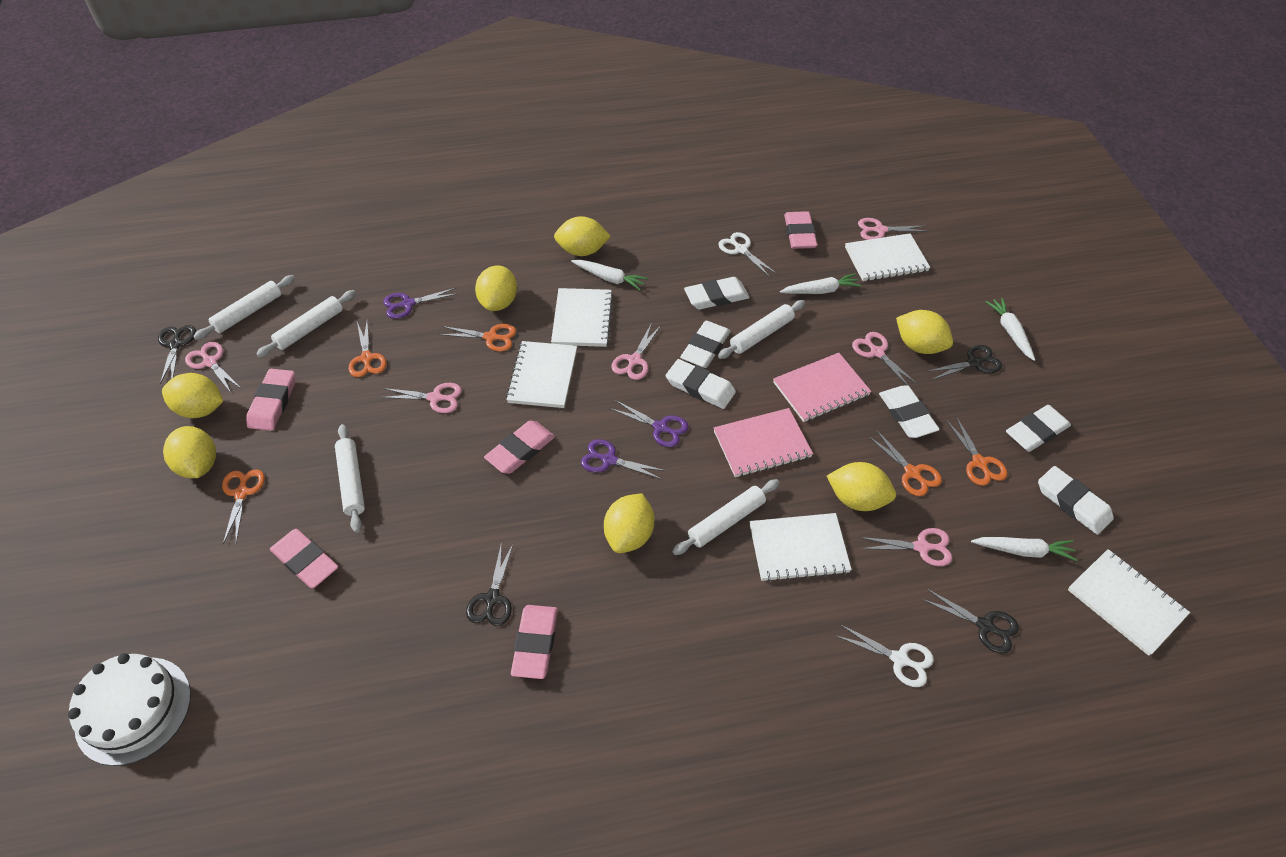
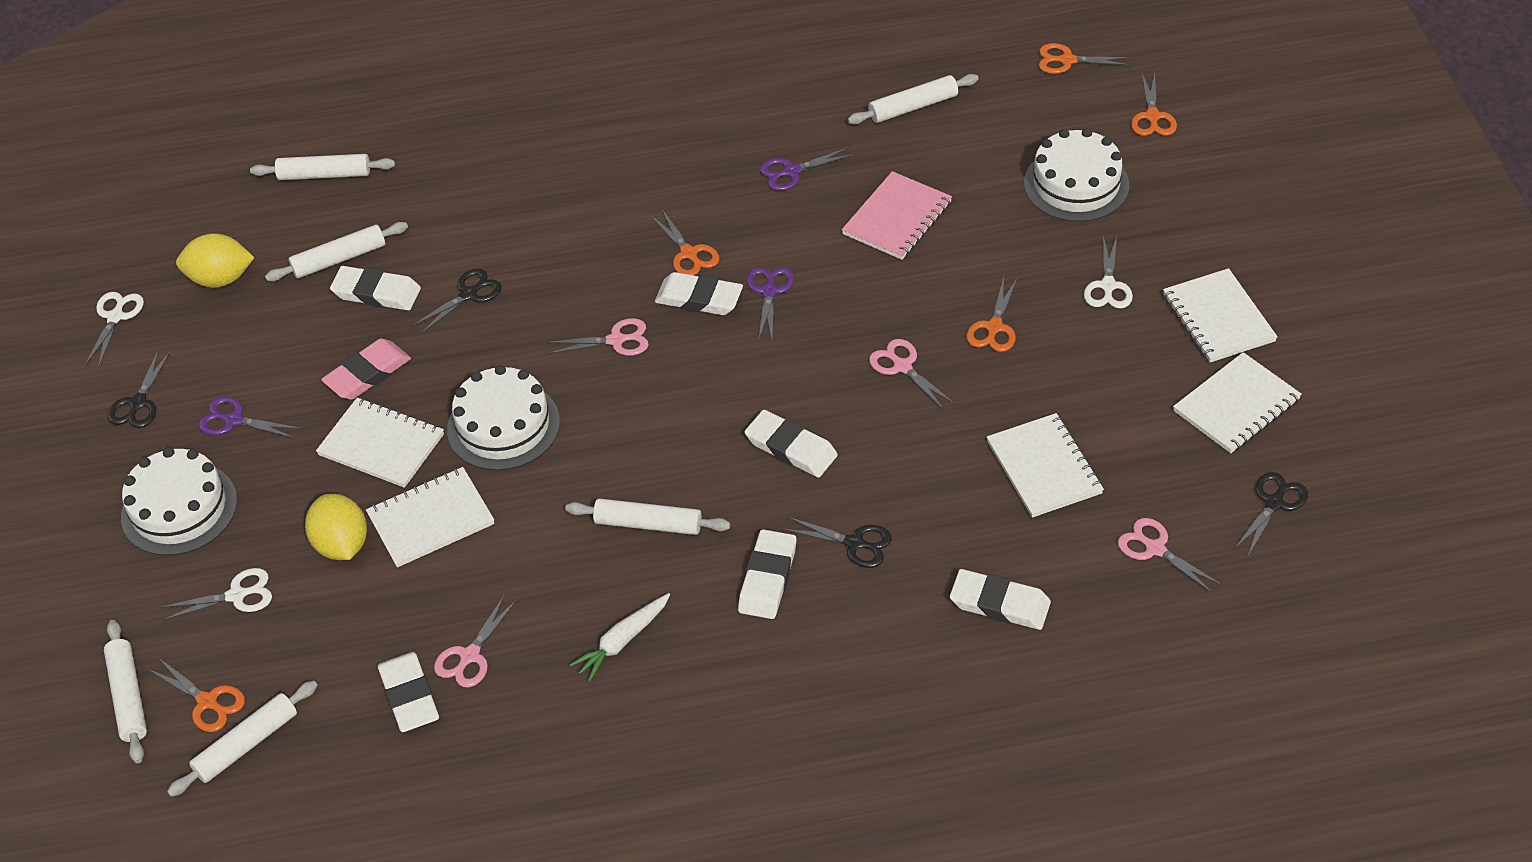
pink eraser: 5 -> 1
pink notebook: 2 -> 1
pink scissors: 6 -> 4
white cake: 1 -> 3
white carrot: 4 -> 1
white rolling pin: 5 -> 6
white scissors: 2 -> 3
yellow lemon: 7 -> 2

